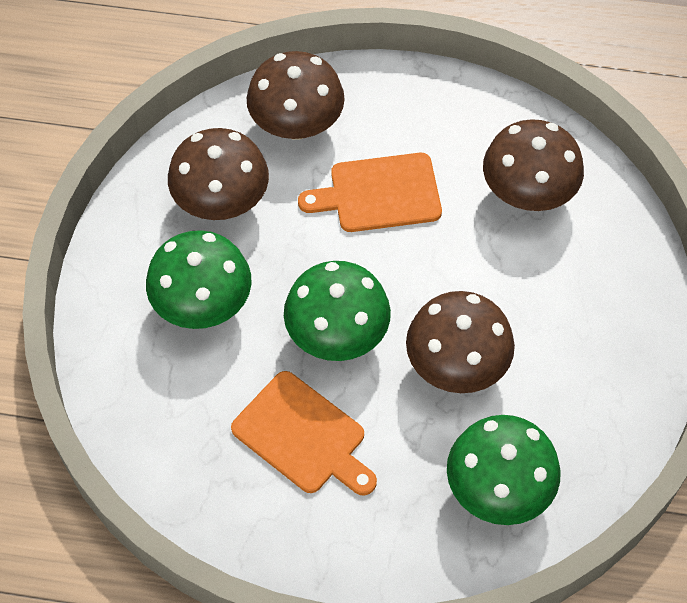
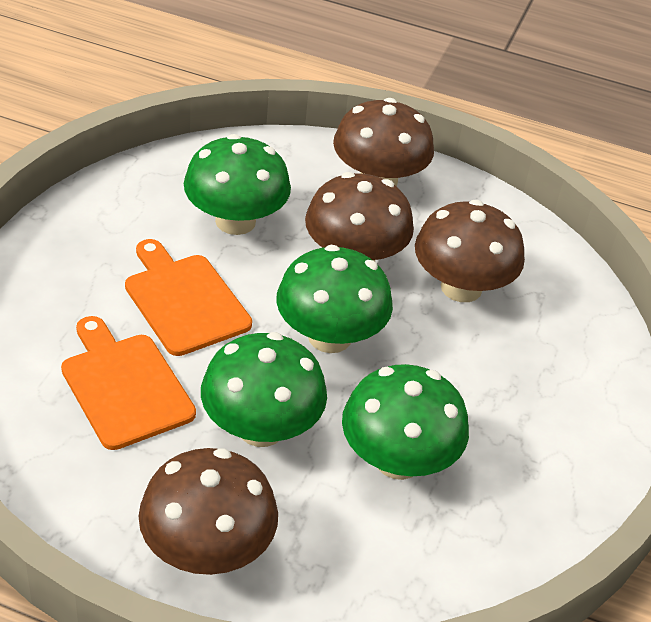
green mushroom: 3 -> 4

